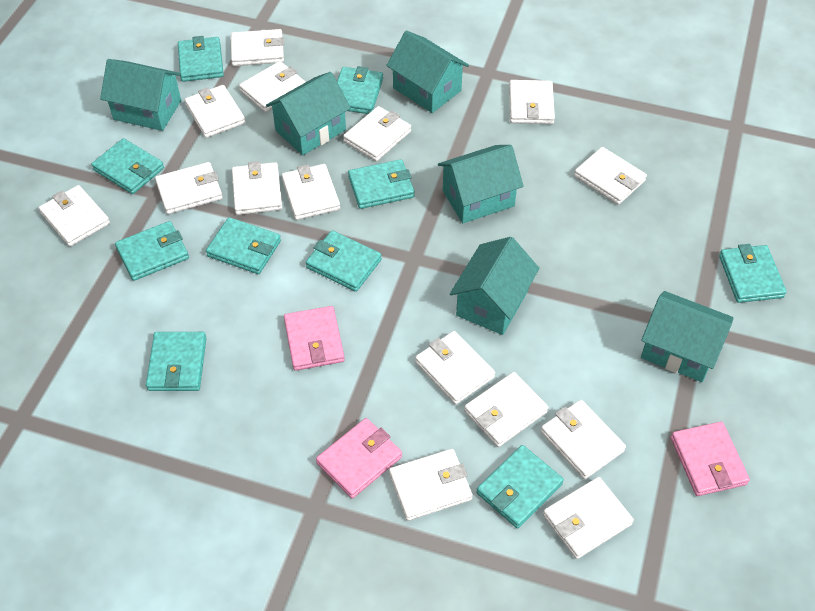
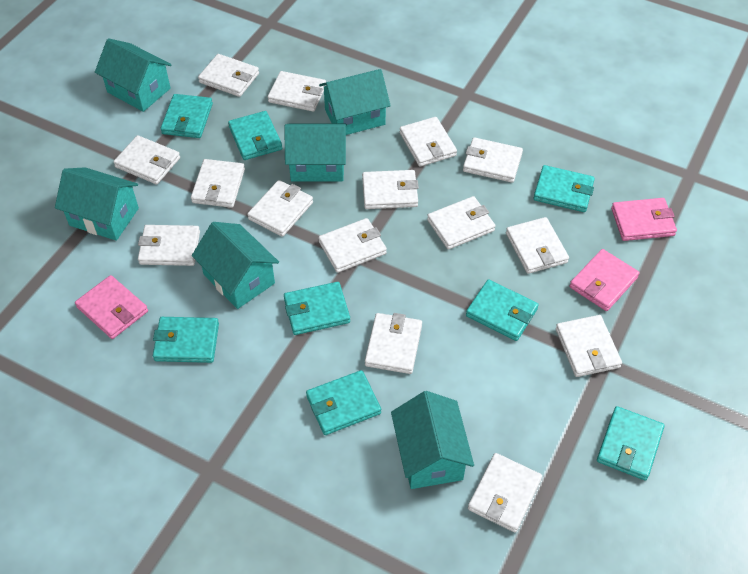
turquoise wallet: 10 -> 8

